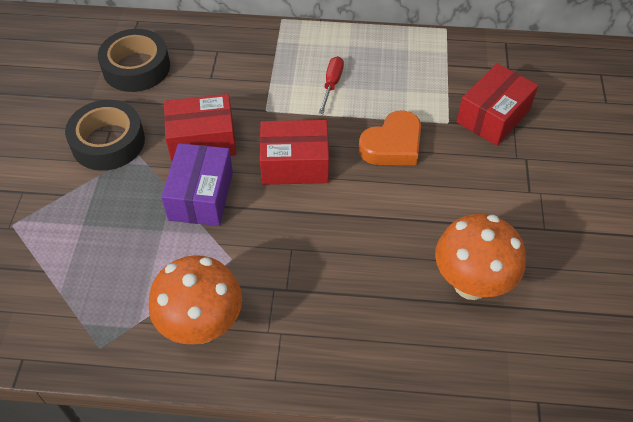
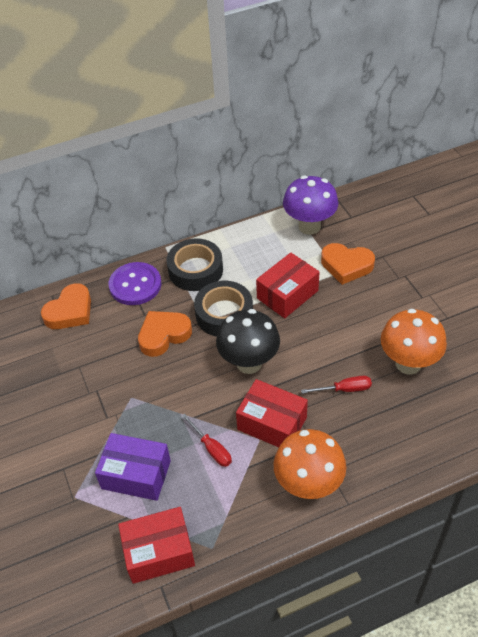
black mushroom: 0 -> 1
orange heart: 1 -> 3
purple button: 0 -> 1
purple mushroom: 0 -> 1
red screwdriver: 1 -> 2

